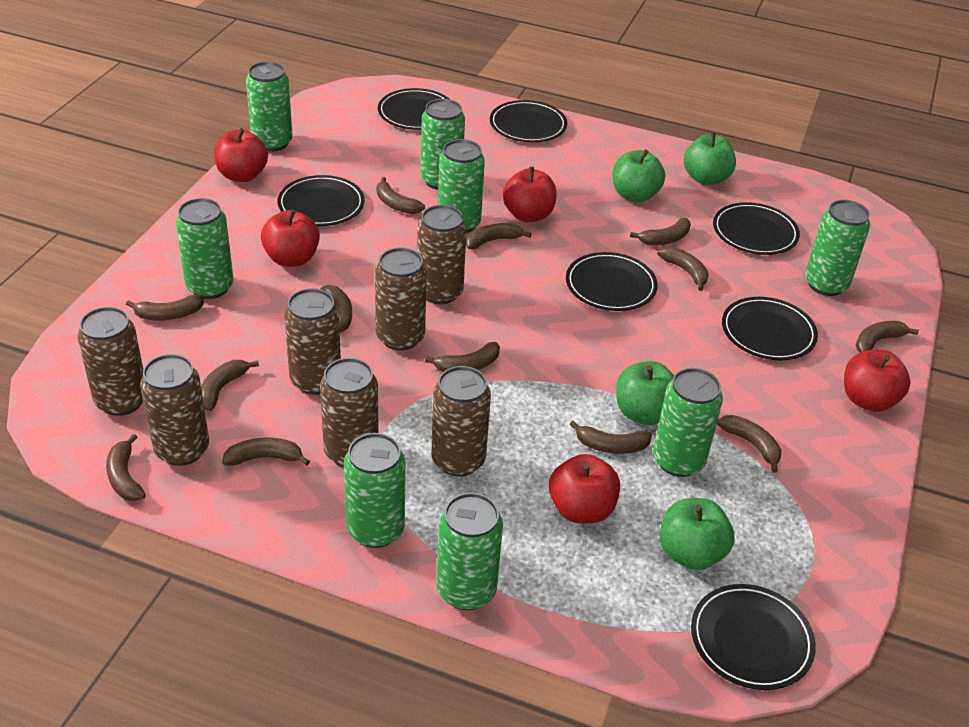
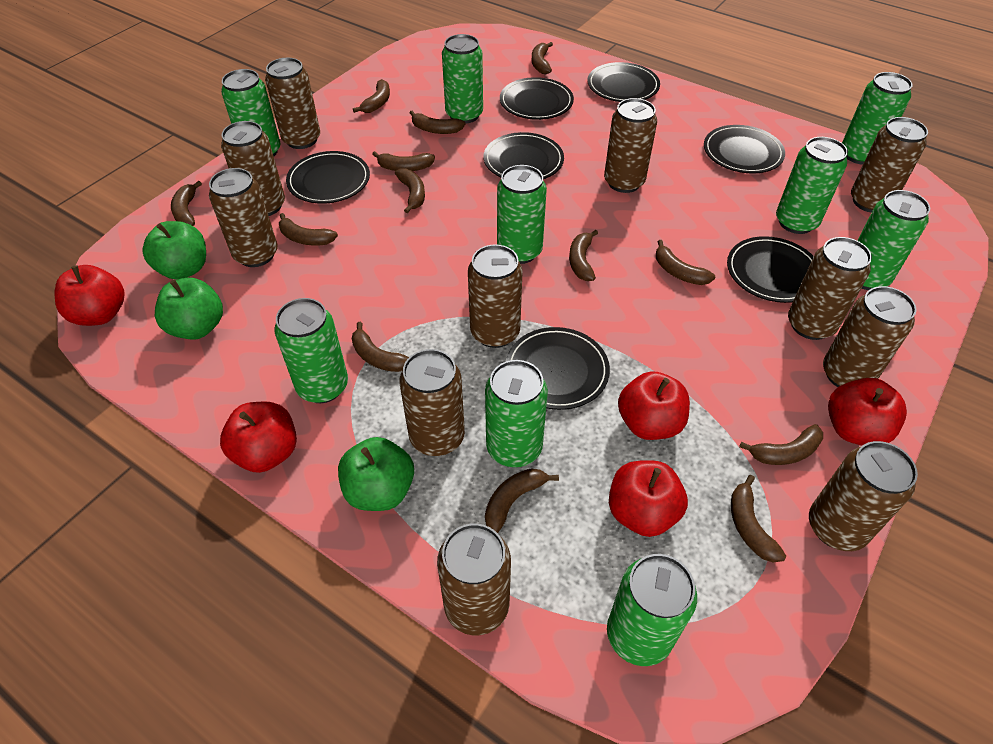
brown can: 7 -> 11
green apple: 4 -> 3
green can: 8 -> 9

